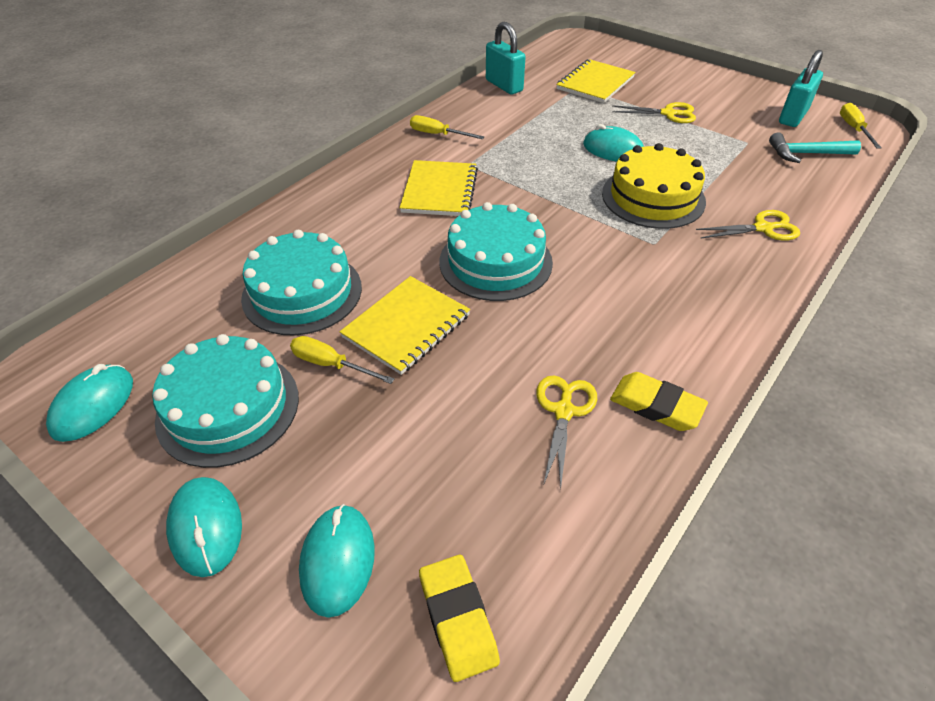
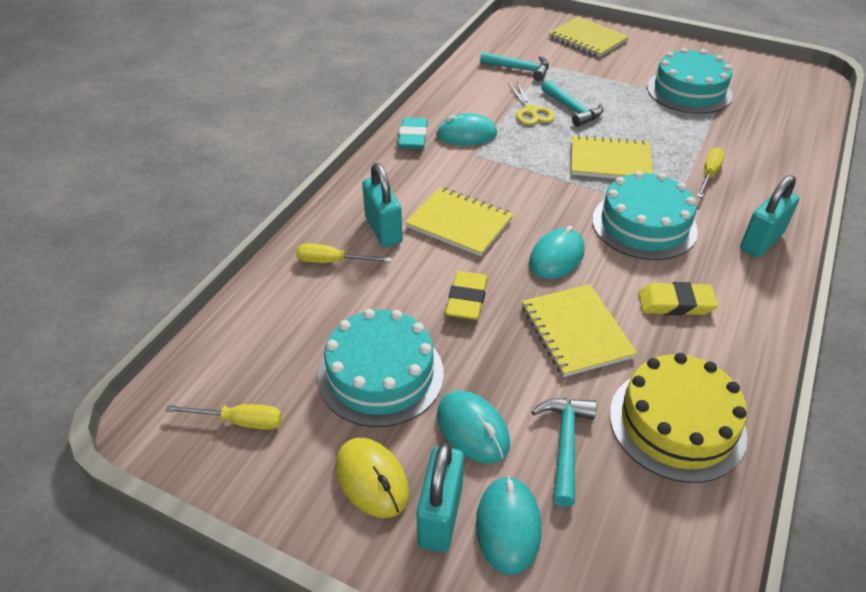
turquoise eraser: 0 -> 1
turquoise hammer: 1 -> 3
turquoise padlock: 2 -> 3
yellow mouse: 0 -> 1
yellow notebook: 3 -> 4
yellow scissors: 3 -> 1

